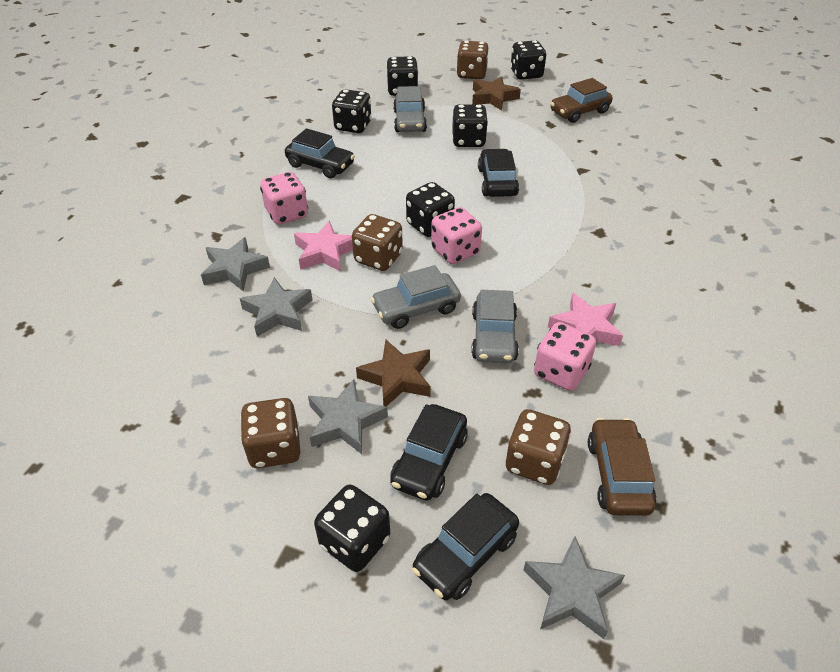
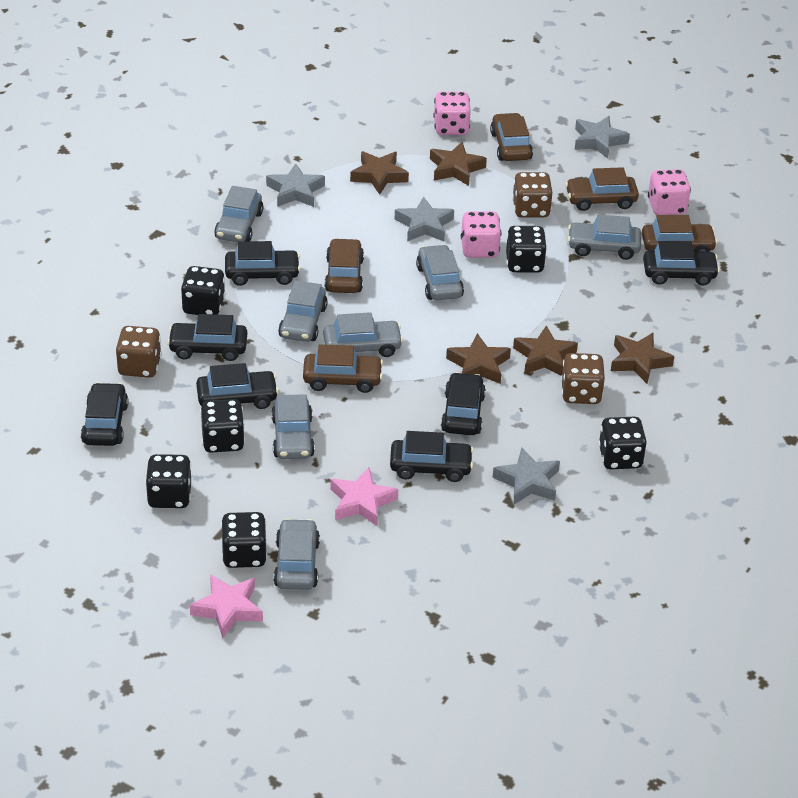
black car: 4 -> 7
brown car: 2 -> 5
brown dice: 4 -> 3
brown star: 2 -> 5
grey car: 3 -> 7

